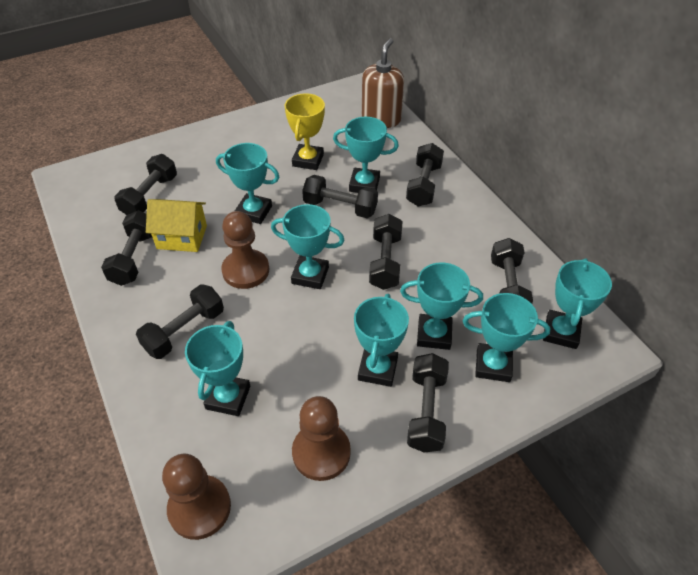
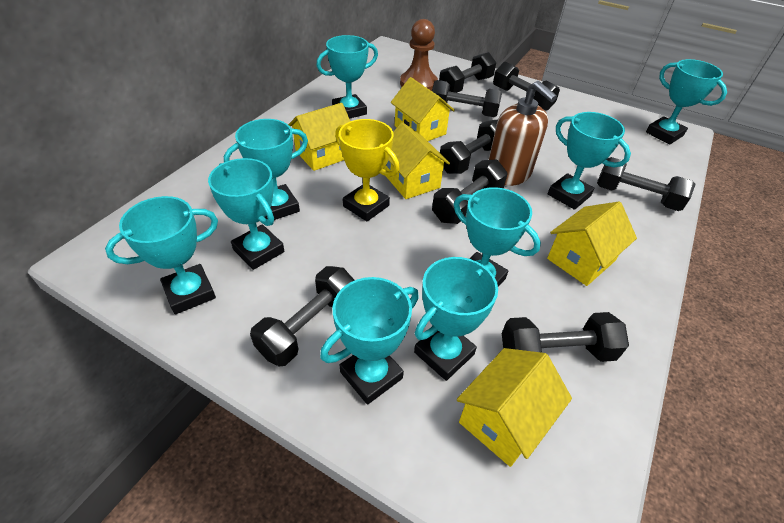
brown pawn: 3 -> 1
turquoise trophy: 8 -> 9
yellow house: 1 -> 5

